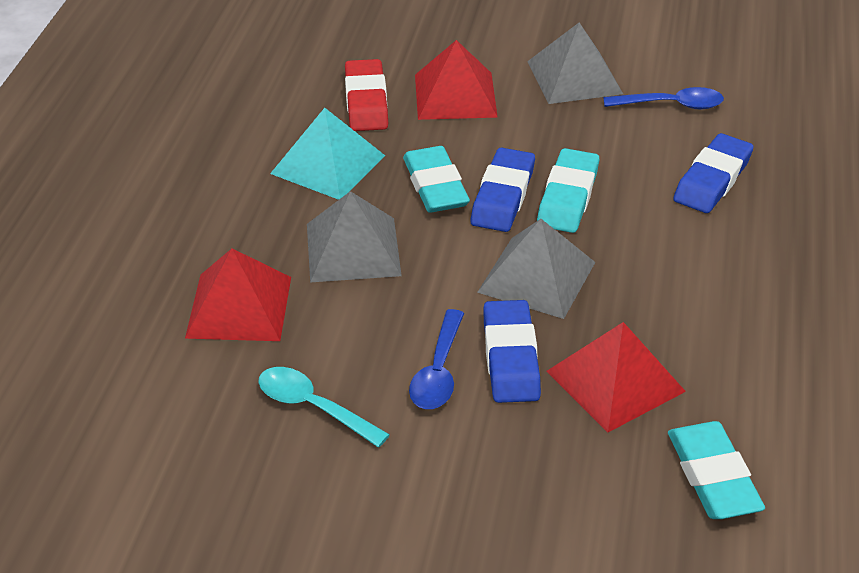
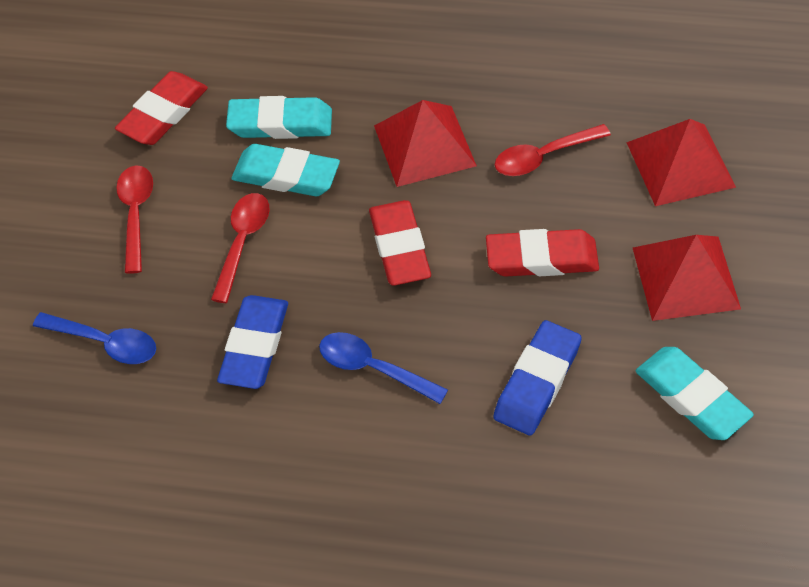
blue eraser: 3 -> 2
grey pyramid: 3 -> 0
red eraser: 1 -> 3
red spoon: 0 -> 3
turquoise pyramid: 1 -> 0
turquoise spoon: 1 -> 0

